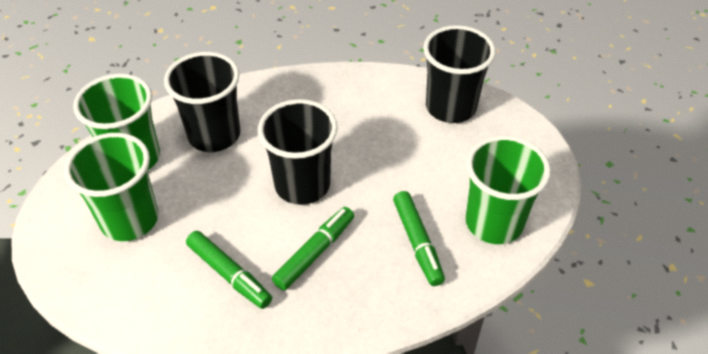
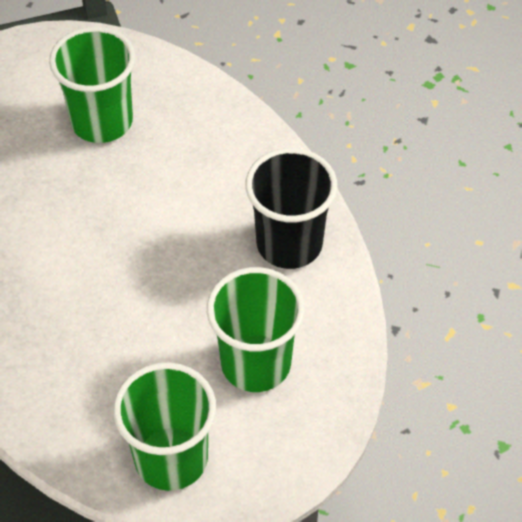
black cup: 3 -> 1
green marker: 3 -> 0

